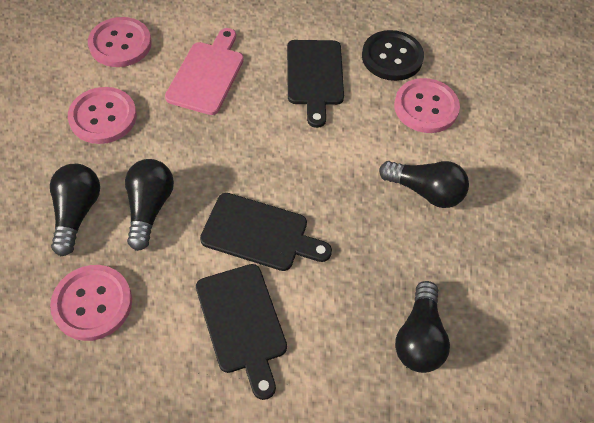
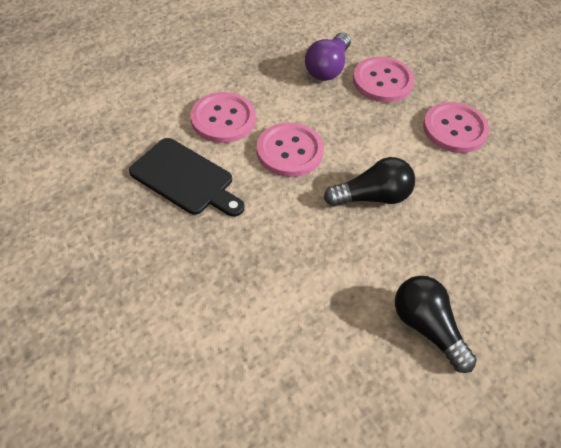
black button: 1 -> 0
black cutting board: 3 -> 1
black light bulb: 4 -> 2
pink cutting board: 1 -> 0
purple light bulb: 0 -> 1

